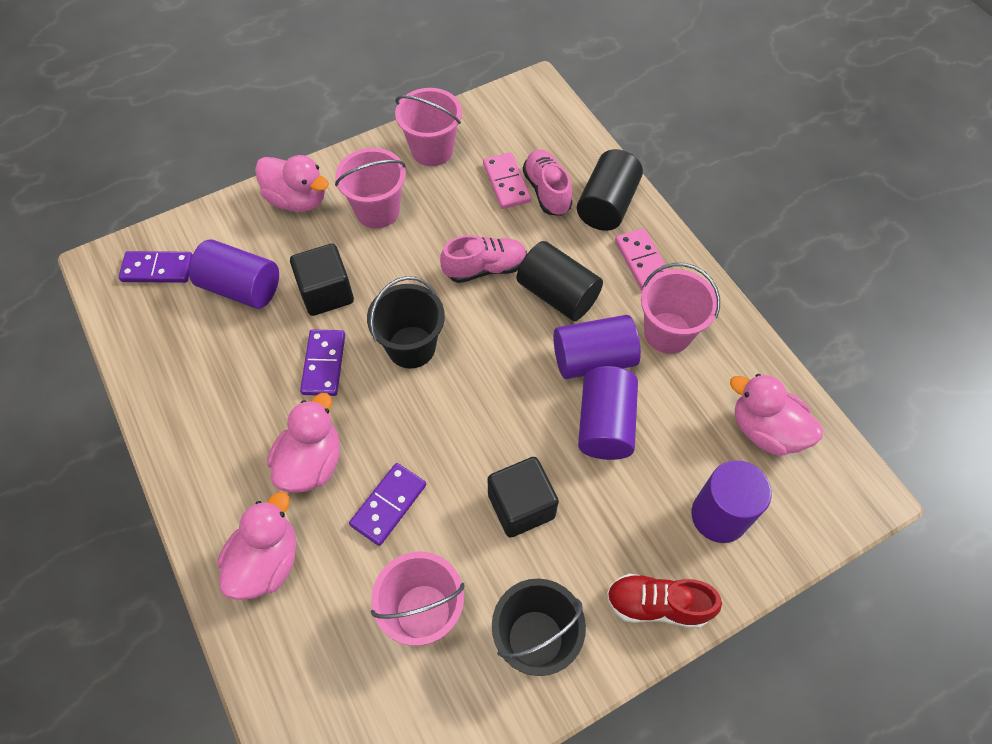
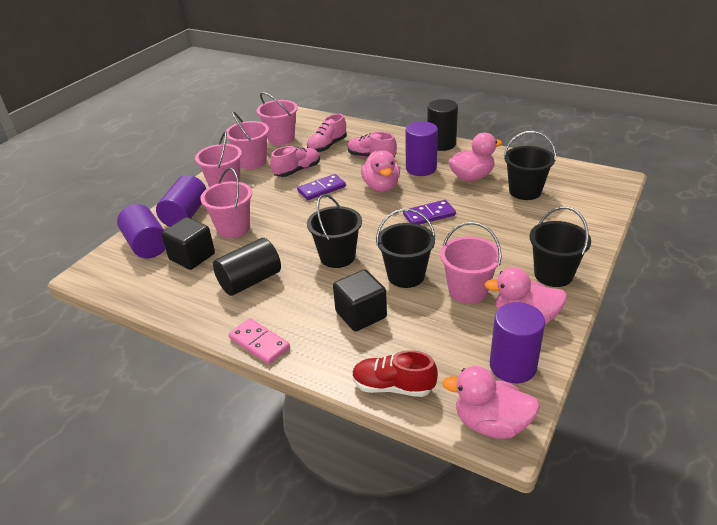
black bucket: 2 -> 4
pink bucket: 4 -> 5
pink domino: 2 -> 1
pink shoe: 2 -> 3
purple domino: 3 -> 2

